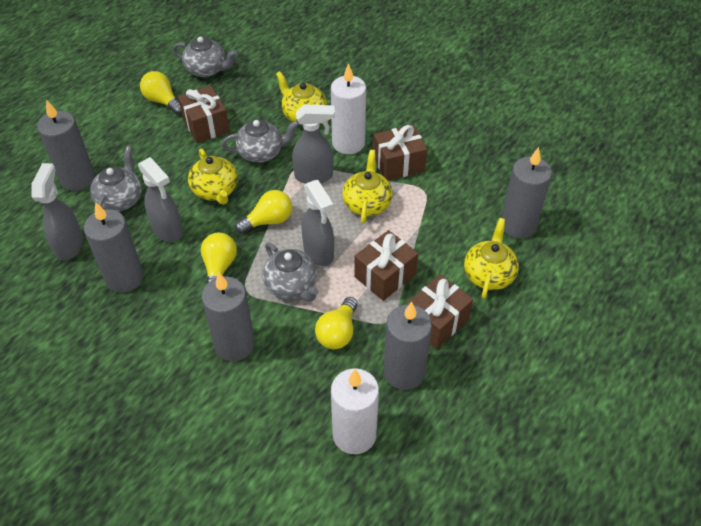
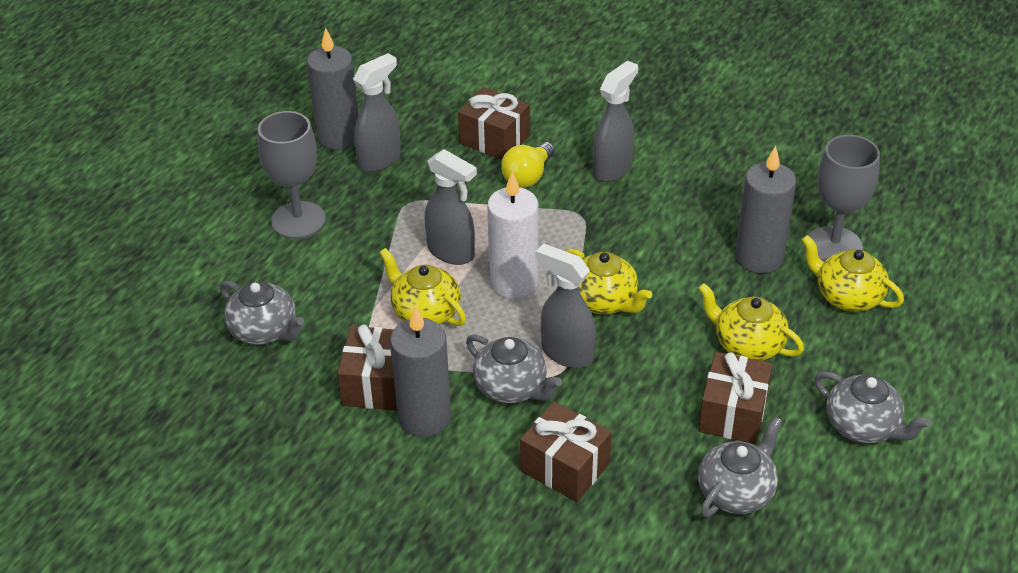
grey candle: 5 -> 3
grey goblet: 0 -> 2
white candle: 2 -> 1
yellow light bulb: 4 -> 1

